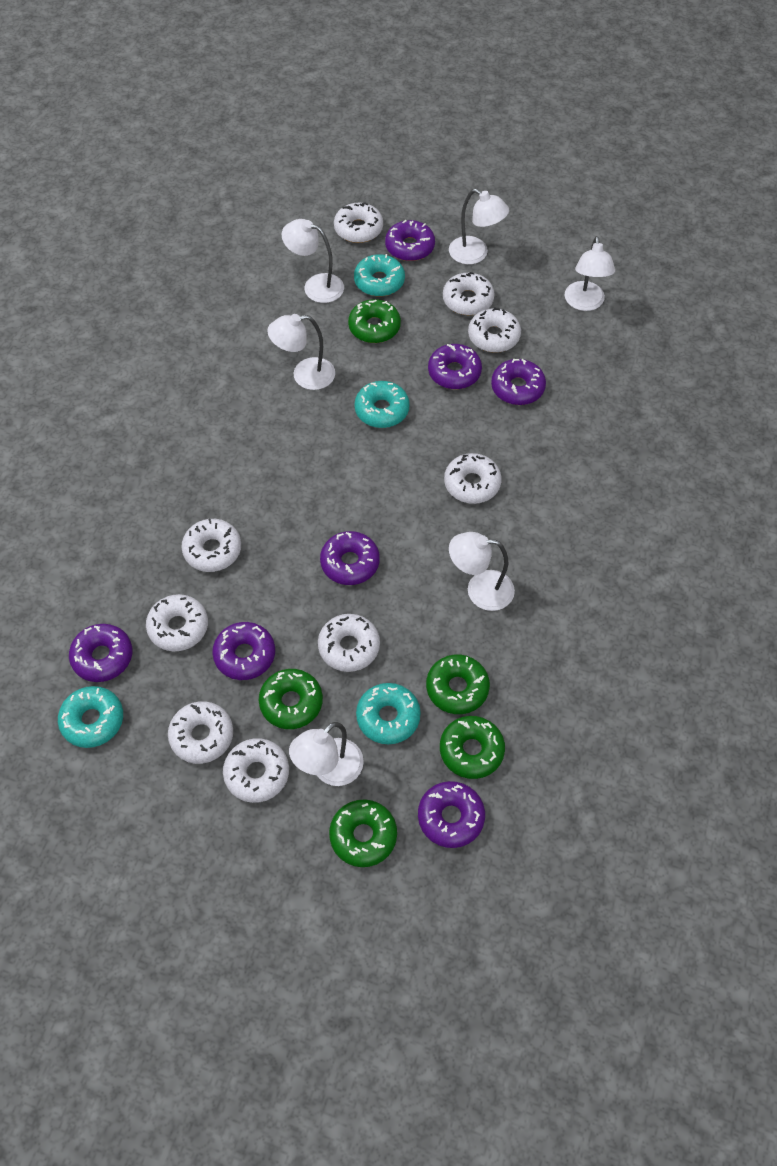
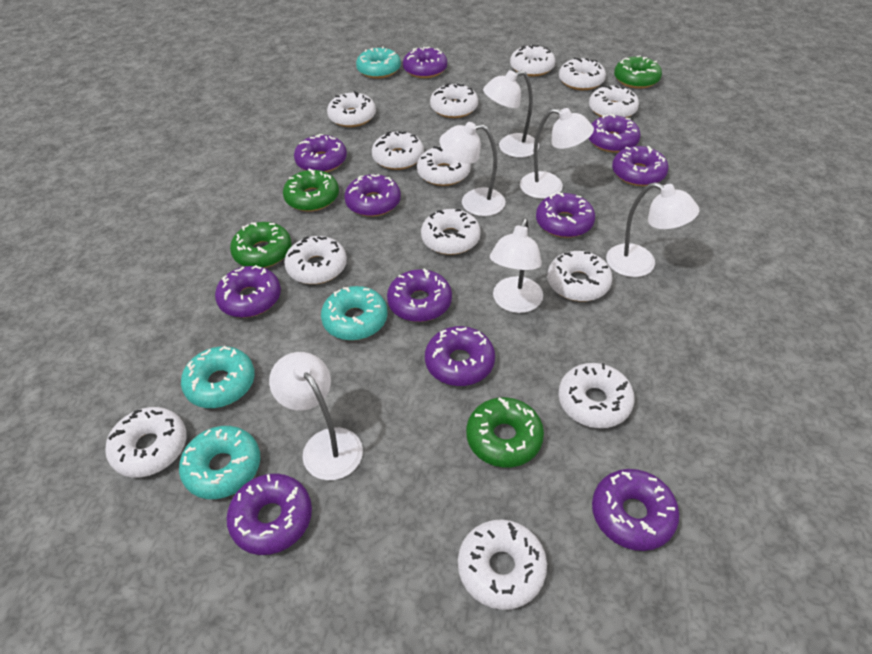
green donut: 5 -> 4
purple donut: 7 -> 11
white donut: 9 -> 13

